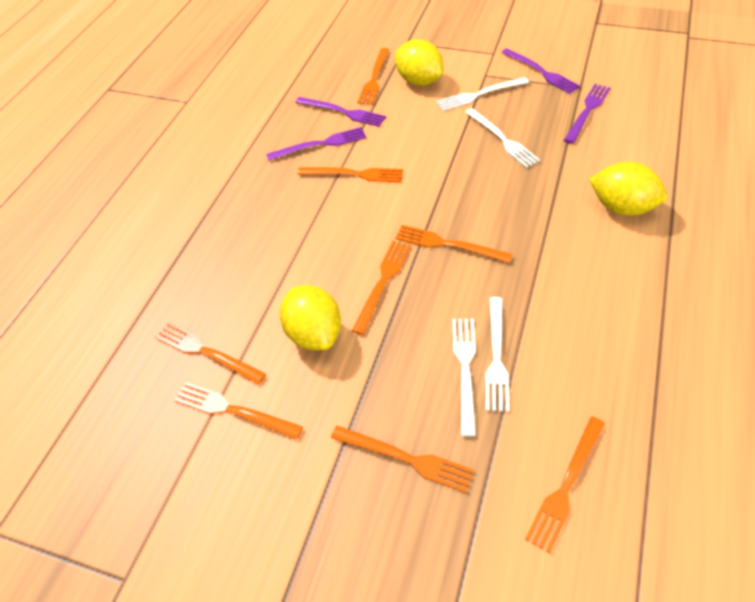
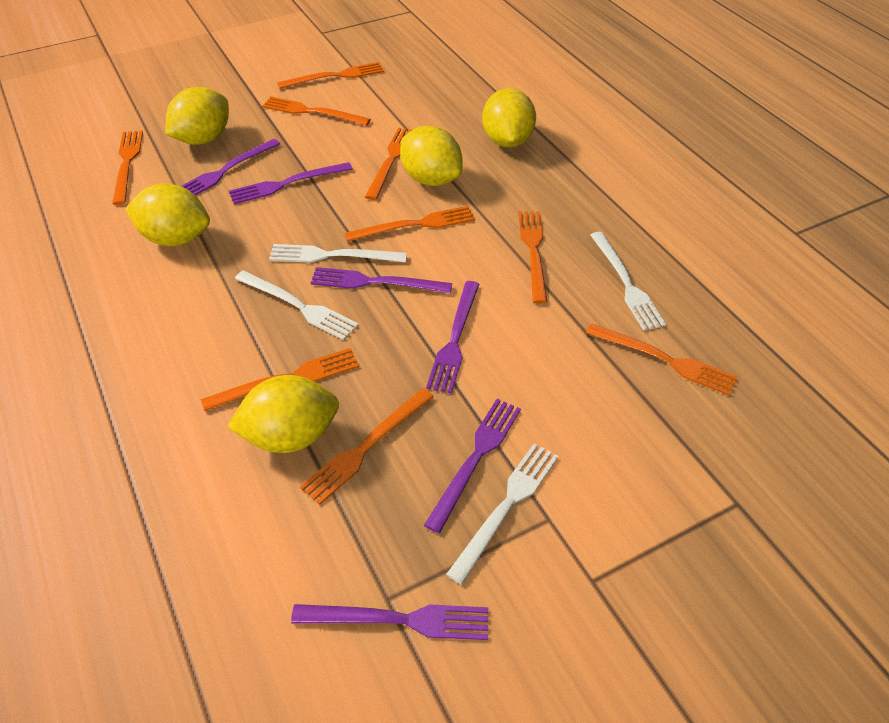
orange fork: 8 -> 9
purple fork: 4 -> 6
yellow lemon: 3 -> 5

